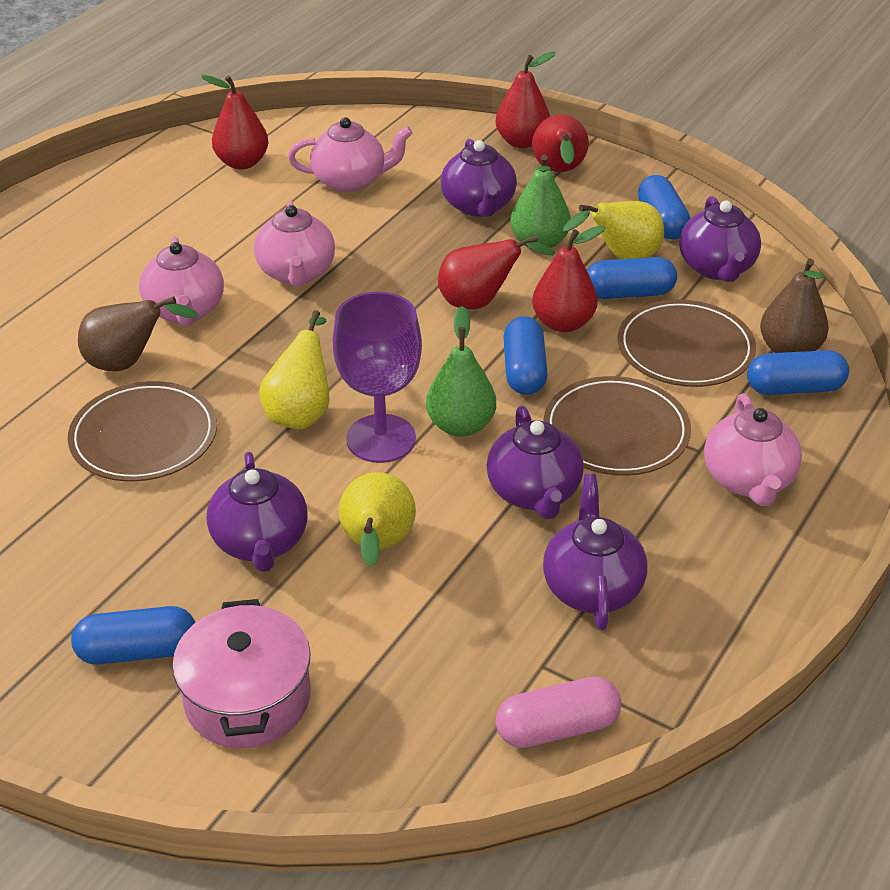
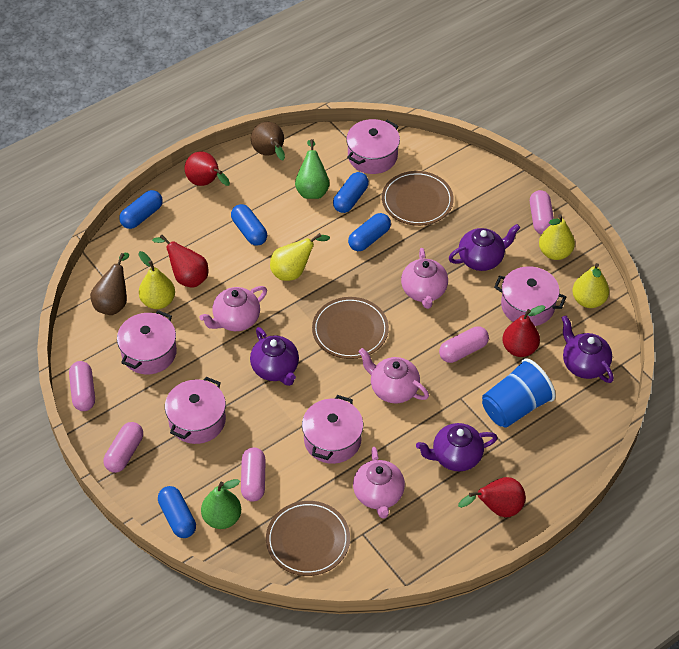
blue cup: 0 -> 1
pink capsule: 1 -> 5
pink pot: 1 -> 5
purple goblet: 1 -> 0
purple teapot: 5 -> 4
red pear: 5 -> 4
yellow pear: 3 -> 4

